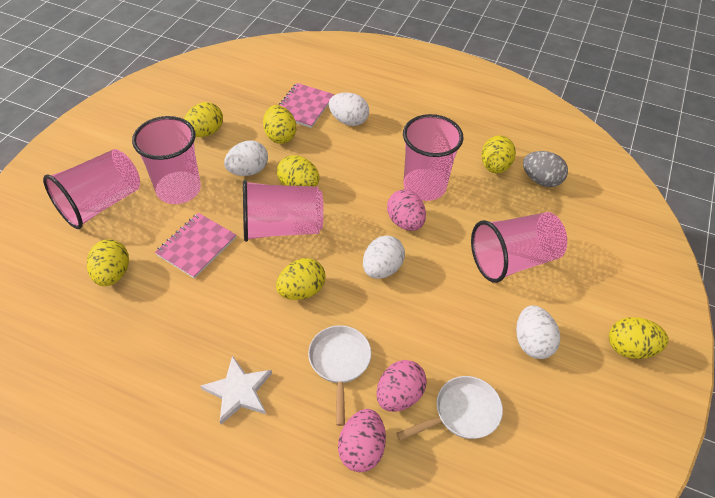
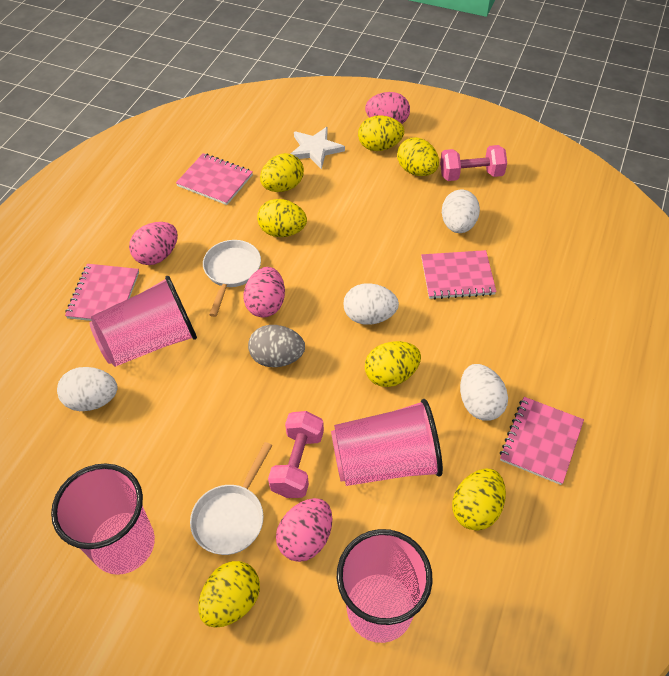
pink cup: 5 -> 4
pink dumbbell: 0 -> 2
pink egg: 3 -> 4
pink notebook: 2 -> 4

